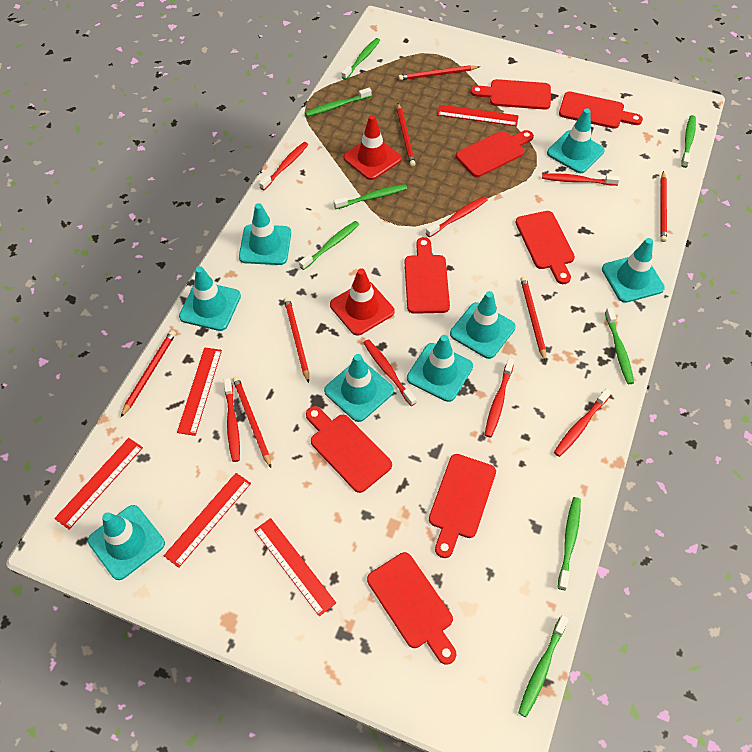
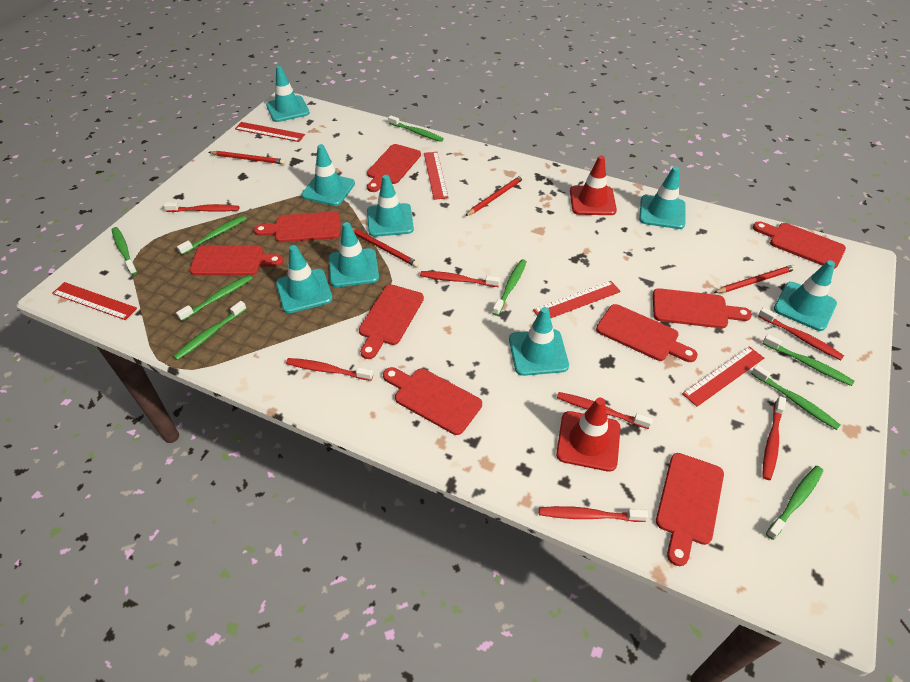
green toothbrush: 8 -> 9
red cutting board: 8 -> 9
red pencil: 7 -> 4

